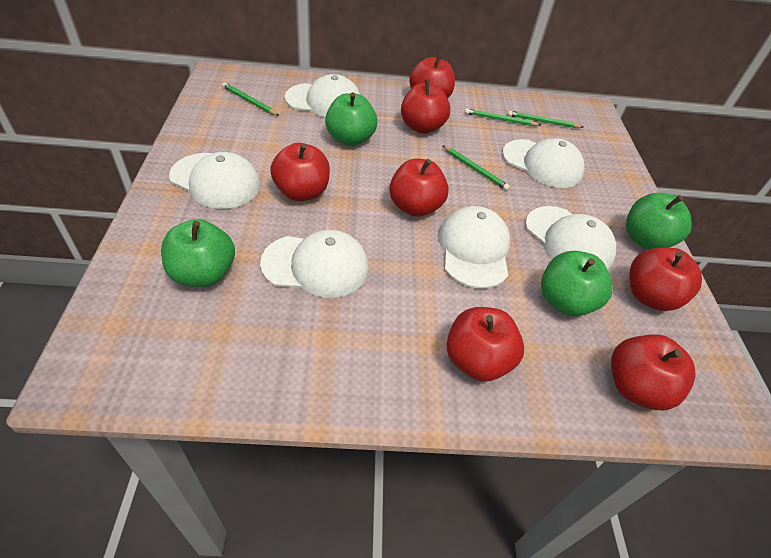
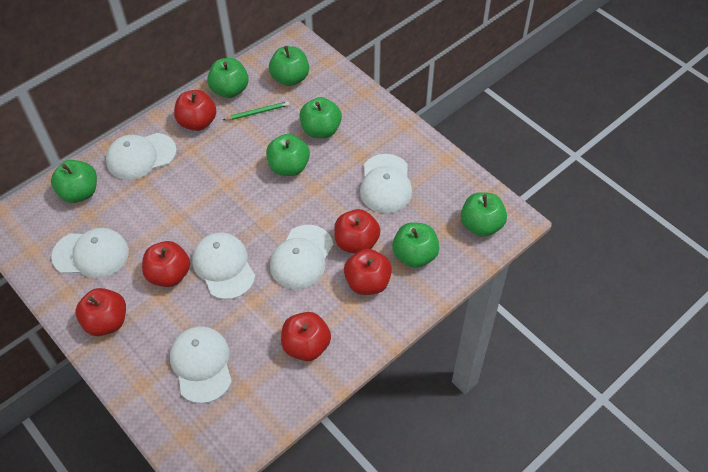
green apple: 4 -> 7
green pencil: 4 -> 1
red apple: 7 -> 6

